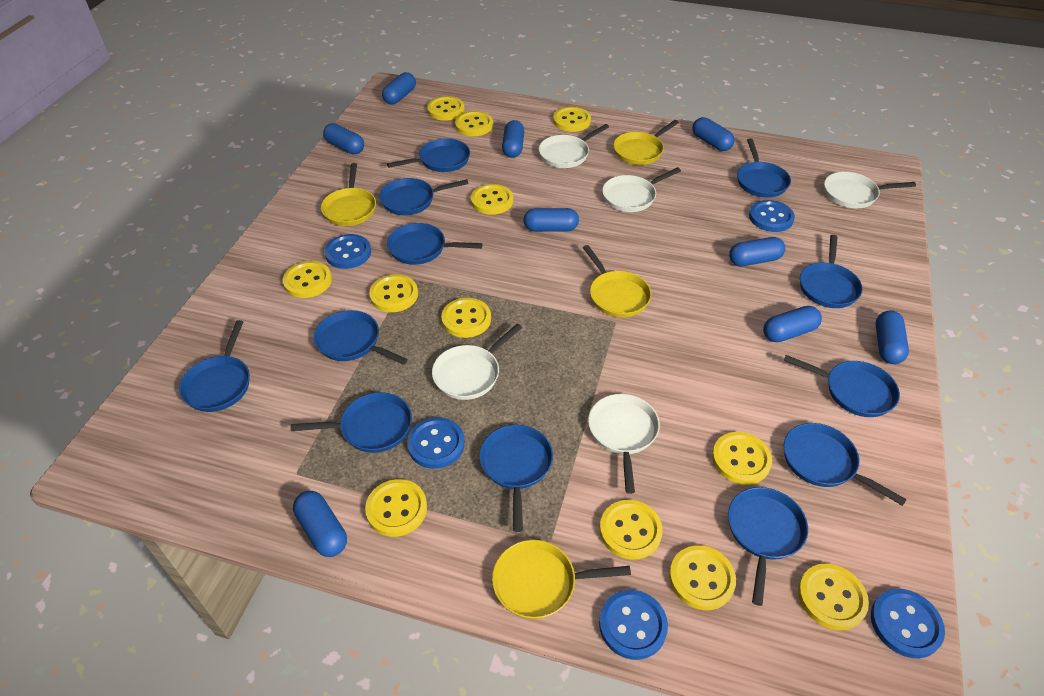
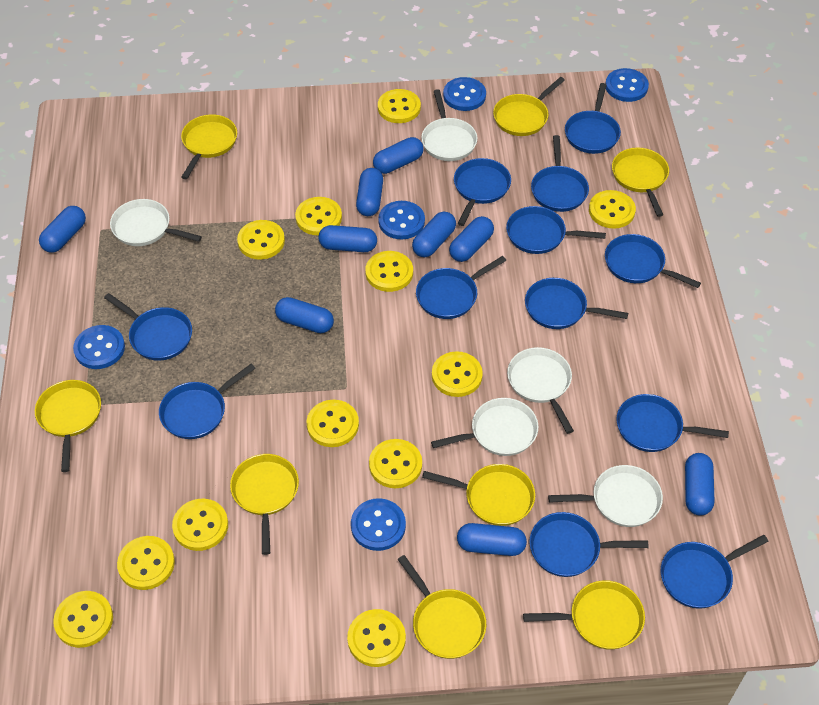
yellow pan: 4 -> 8

